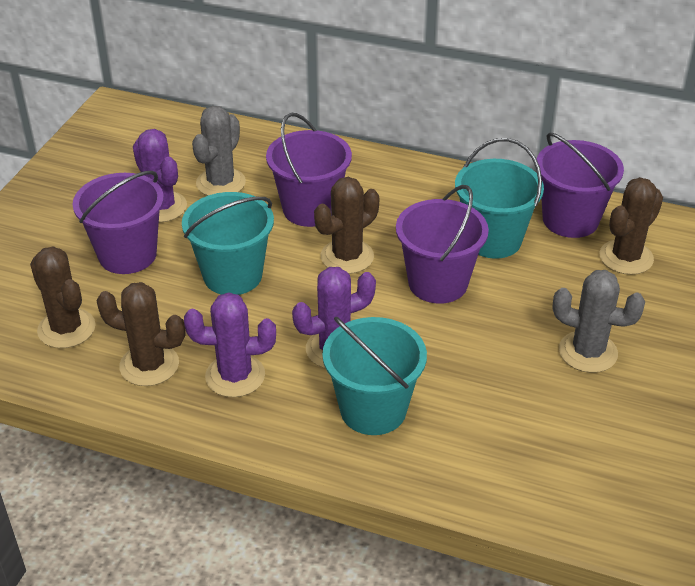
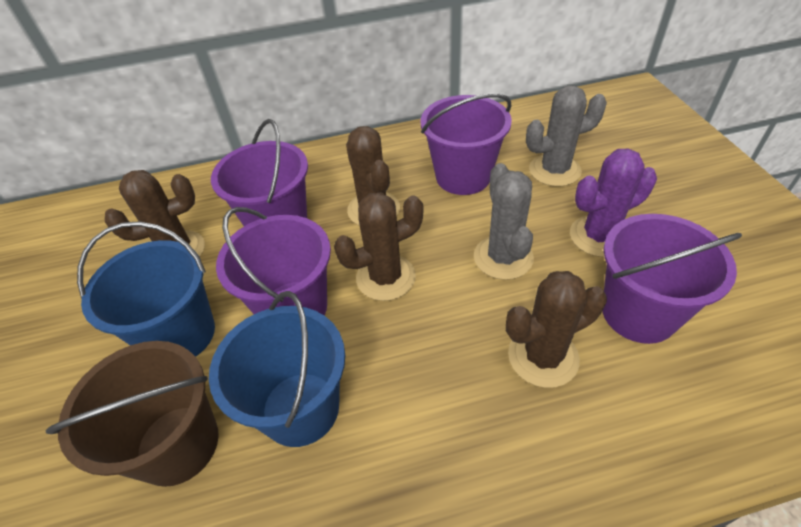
blue bucket: 0 -> 2
brown bucket: 0 -> 1
purple cactus: 3 -> 1
turquoise bucket: 3 -> 0

